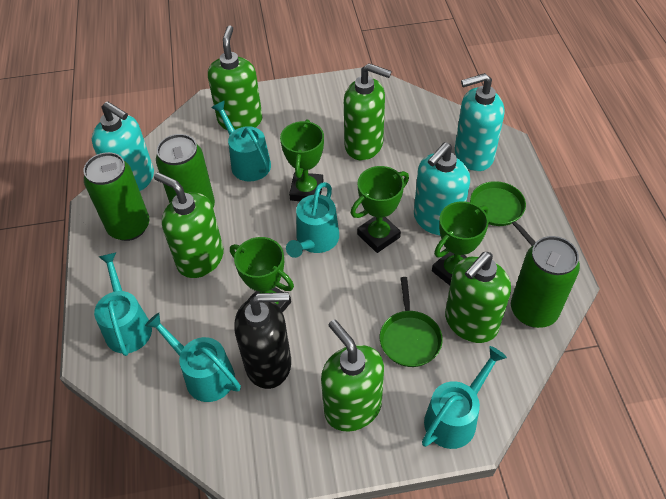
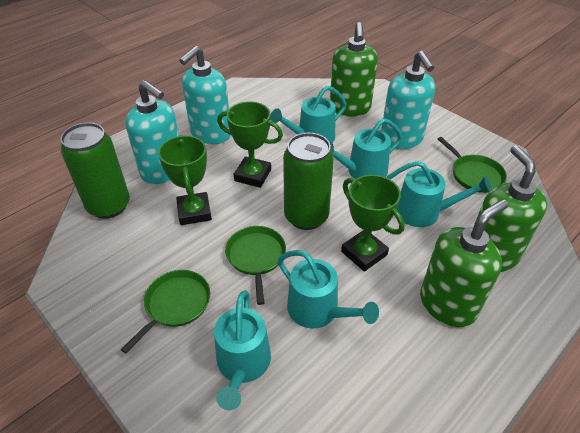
black soap dispenser: 1 -> 0
green can: 3 -> 2
green pan: 2 -> 3
green soap dispenser: 5 -> 3
green trophy: 4 -> 3

